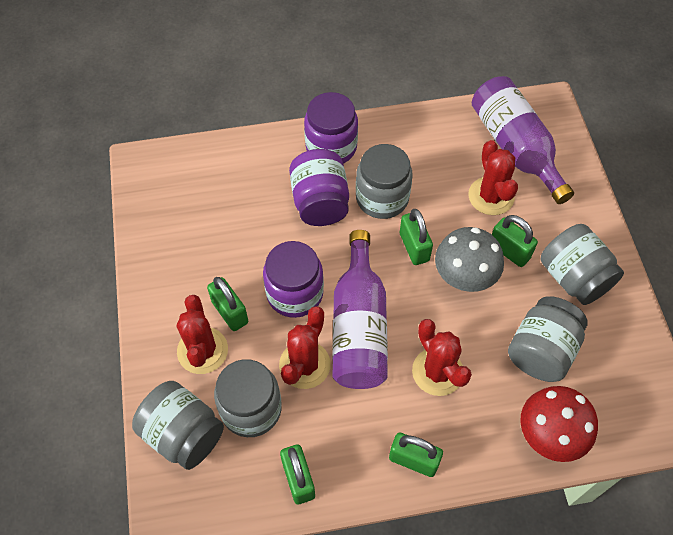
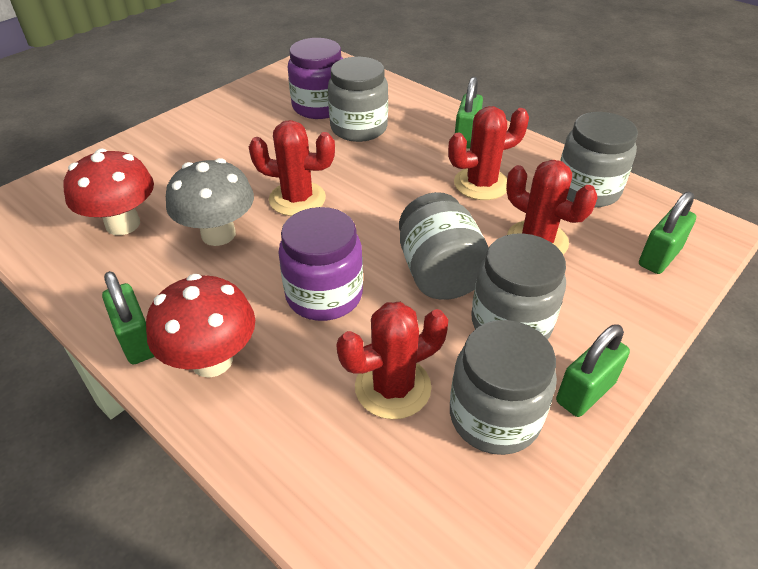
green padlock: 5 -> 4
purple bottle: 2 -> 0
purple jar: 3 -> 2
red mushroom: 1 -> 2

